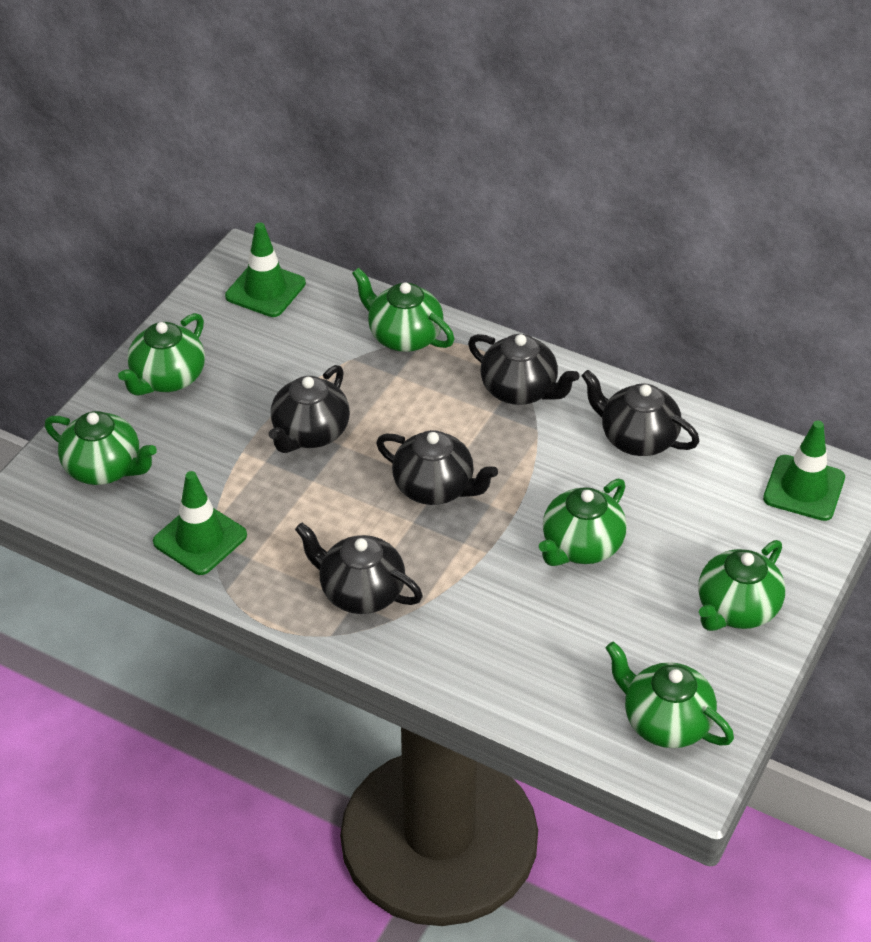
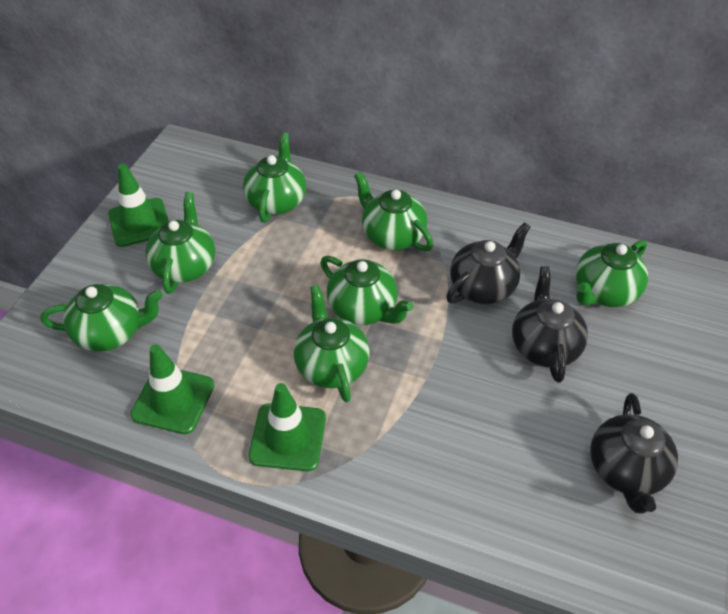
black teapot: 5 -> 3
green teapot: 6 -> 7

